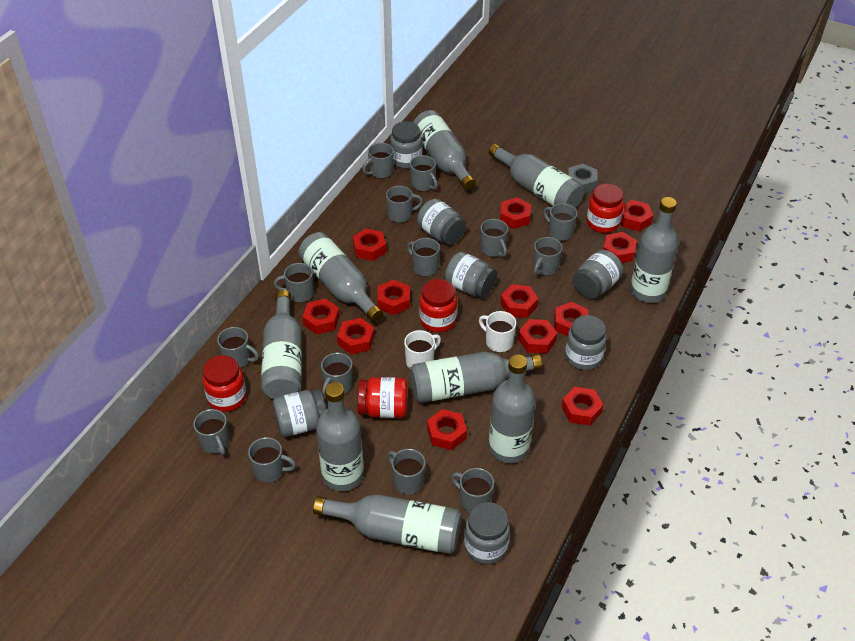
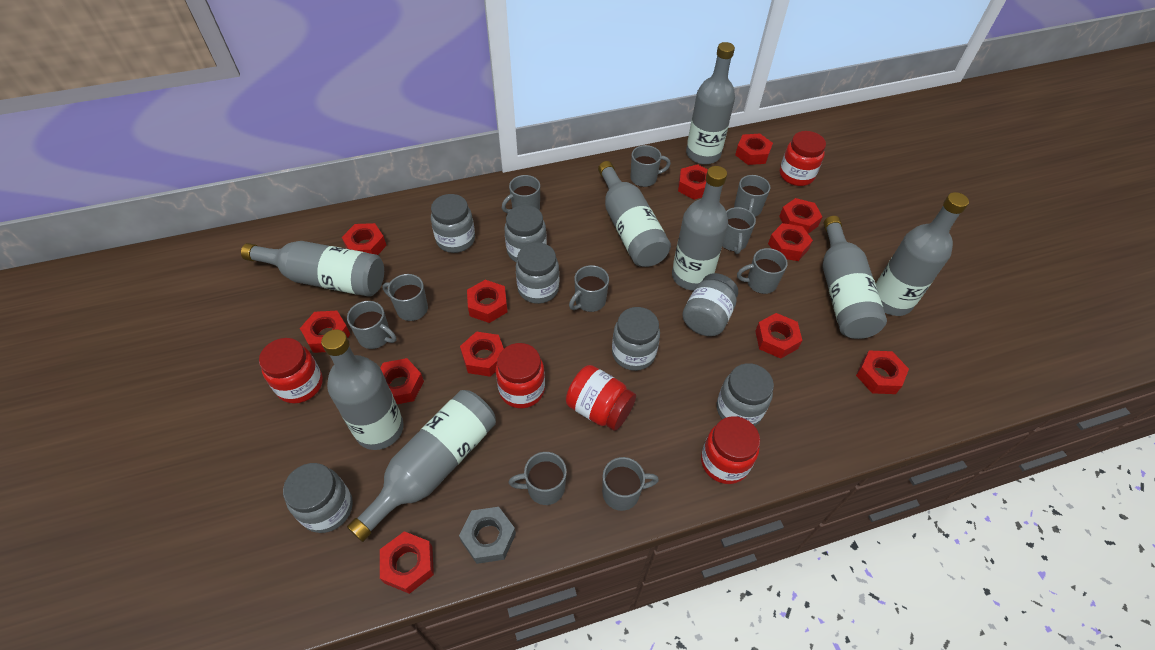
grey bottle: 9 -> 8
grey mug: 14 -> 10
red jar: 4 -> 5
white mug: 2 -> 0

